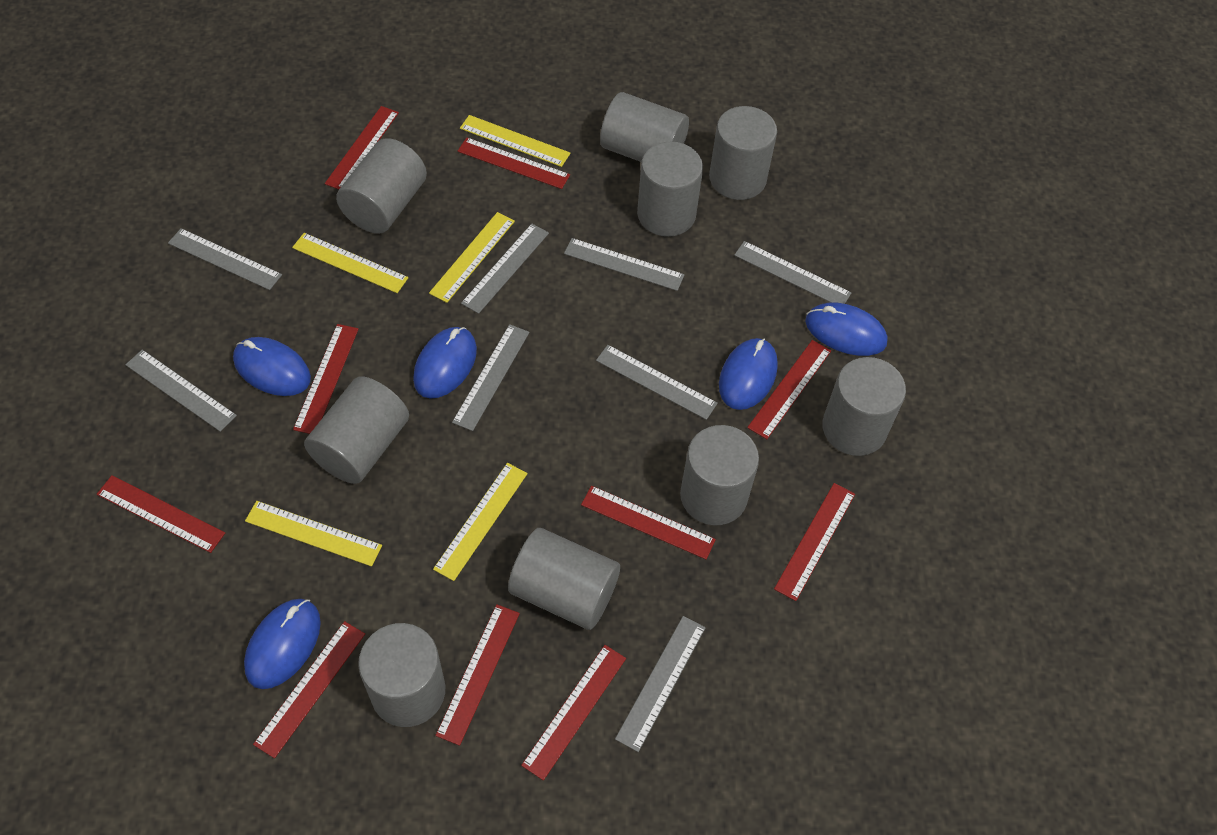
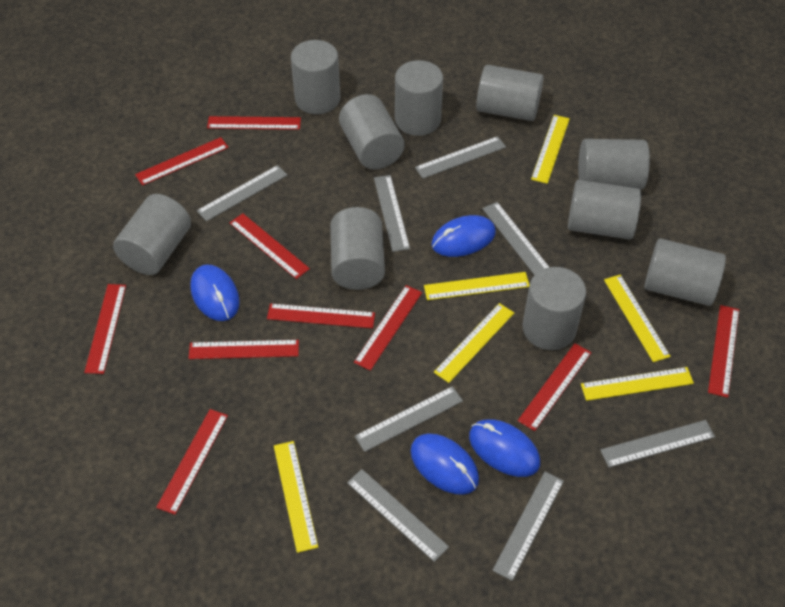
blue mouse: 5 -> 4
grey cylinder: 9 -> 10
yellow ruler: 5 -> 6

